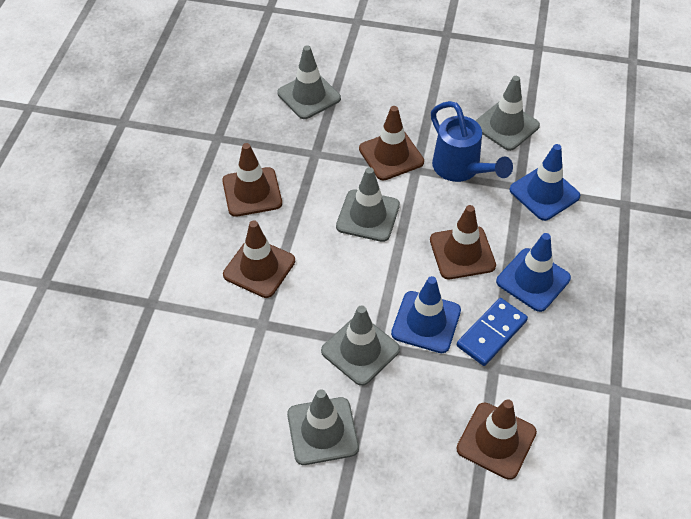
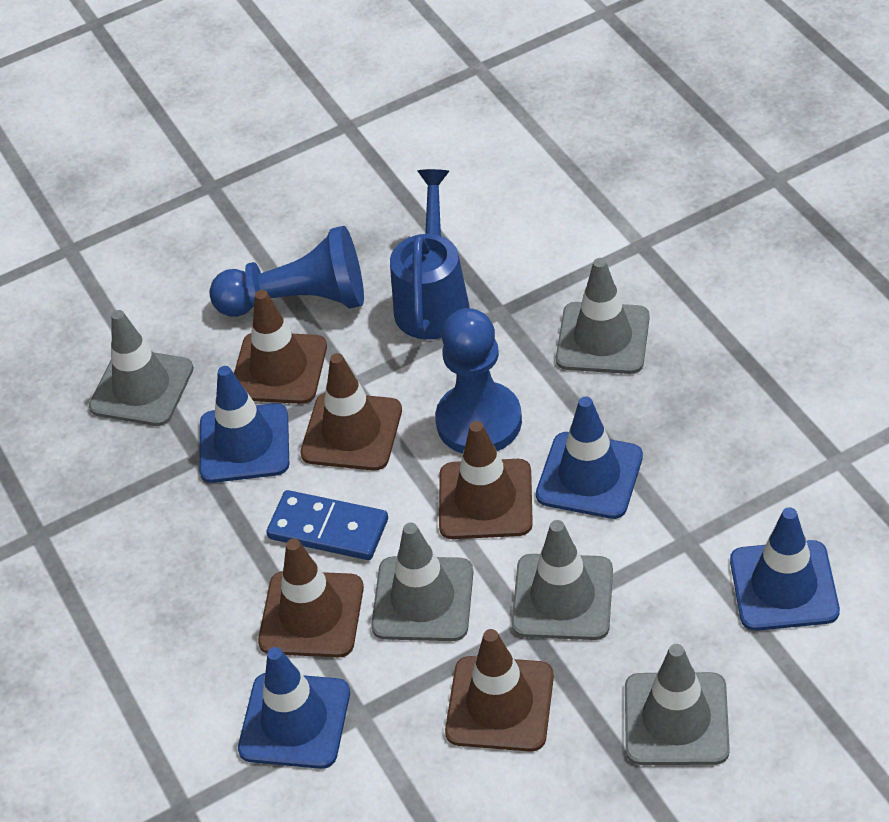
blue pawn: 0 -> 2
blue traffic cone: 3 -> 4

